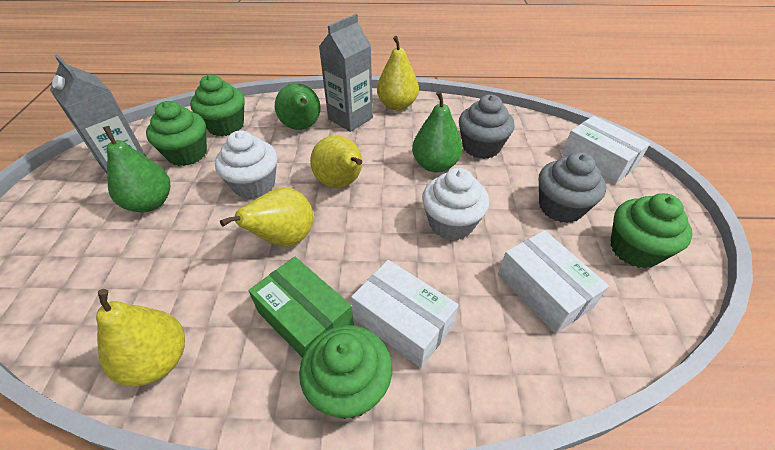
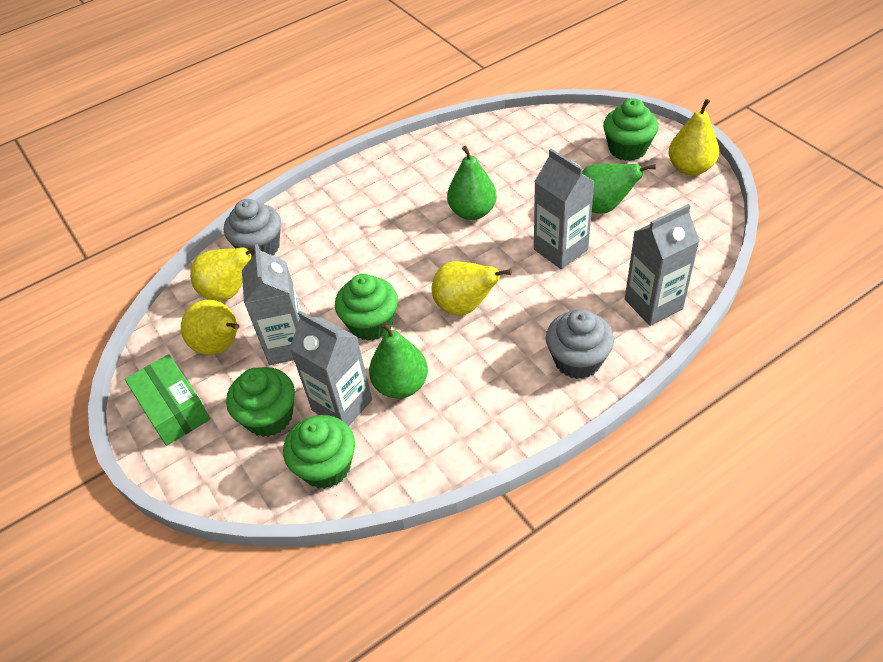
grey carton: 2 -> 4
white box: 3 -> 0
white cupcake: 2 -> 0

